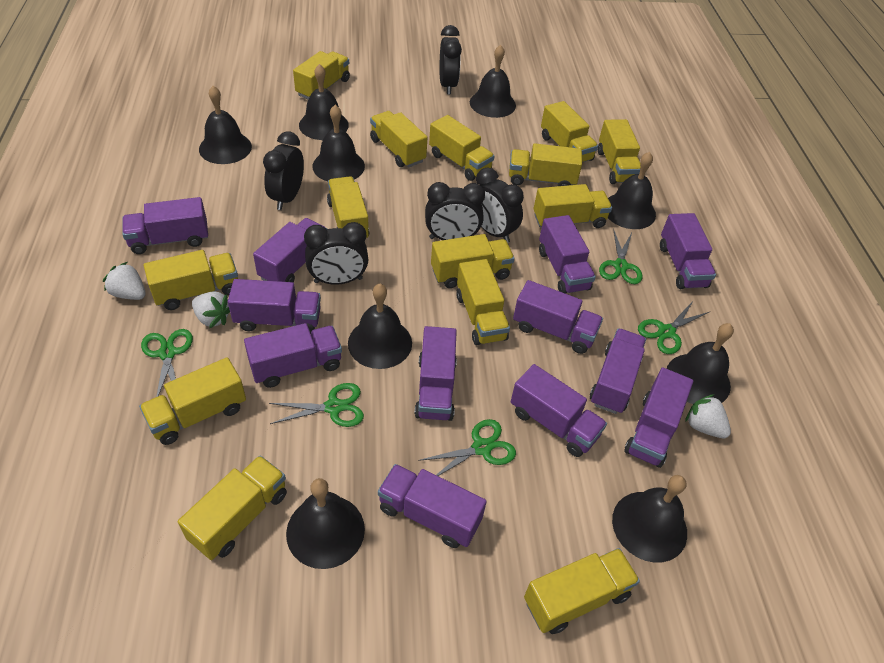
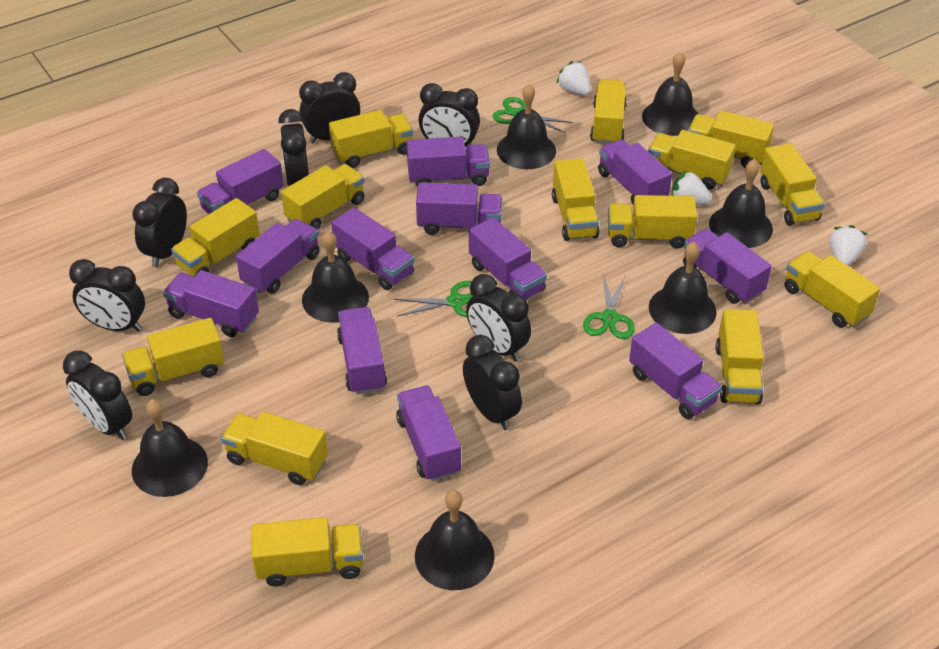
black bell: 9 -> 7
black clock: 5 -> 8
green scissors: 5 -> 3

